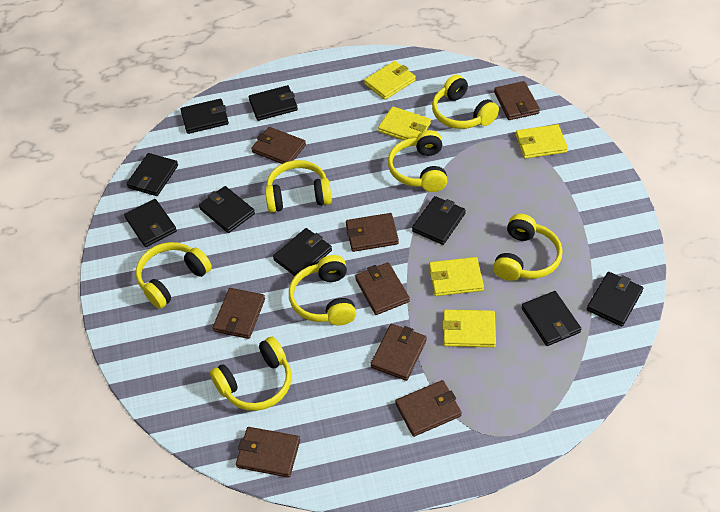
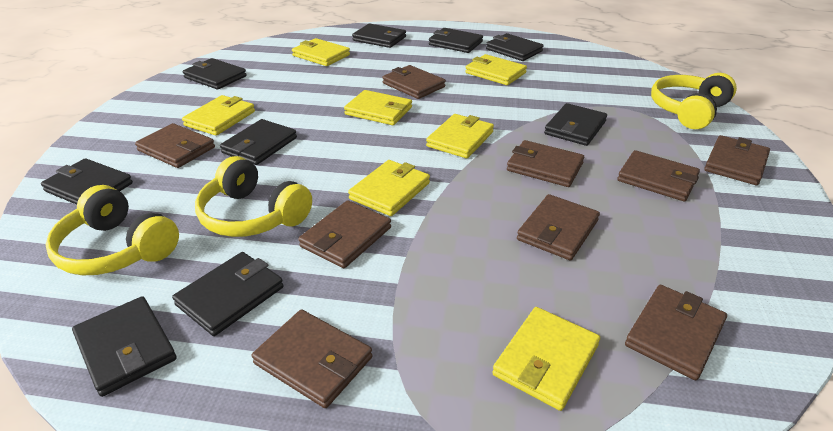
brown wallet: 8 -> 9
yellow headphones: 7 -> 3
yellow wallet: 5 -> 7

